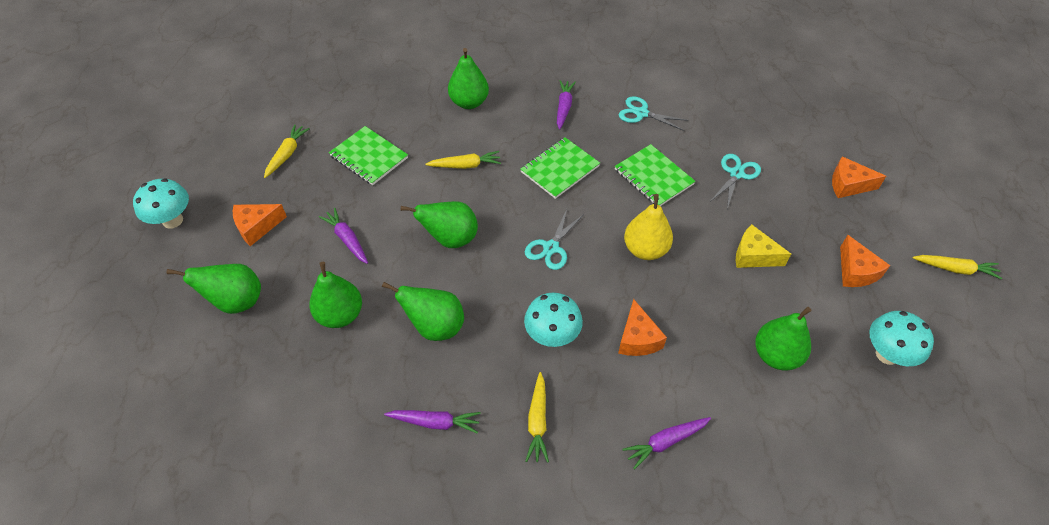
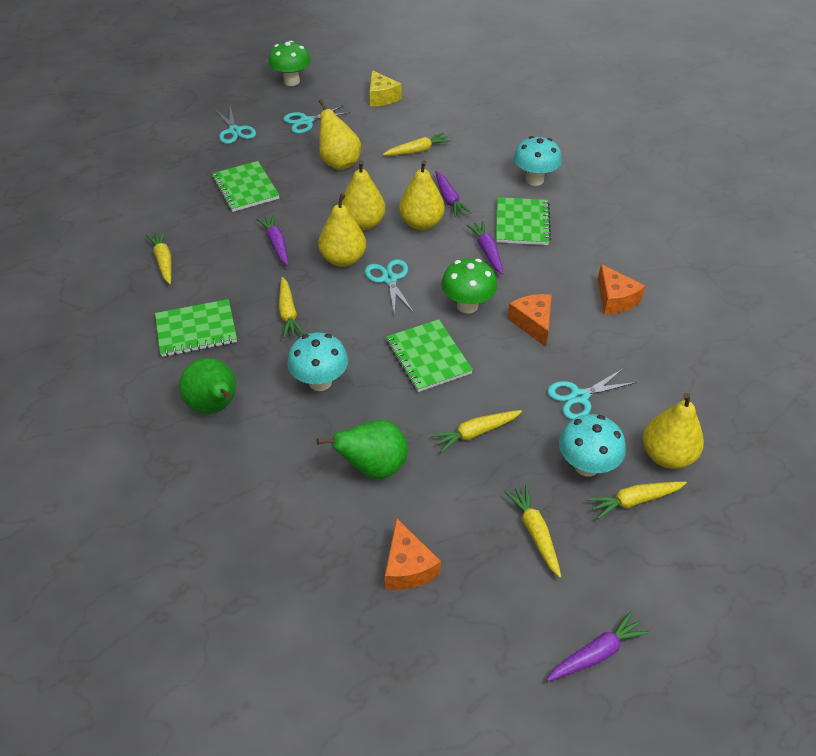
green mushroom: 0 -> 2
green notebook: 3 -> 4
green pear: 6 -> 2
orange cheese: 4 -> 3
turquoise scissors: 3 -> 4
yellow carrot: 4 -> 6
yellow pear: 1 -> 5

